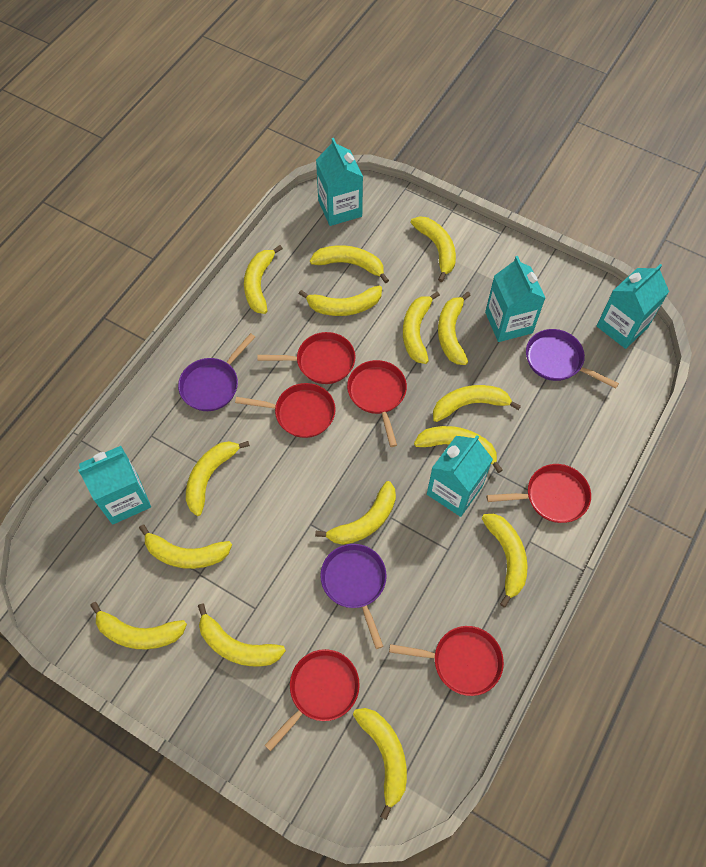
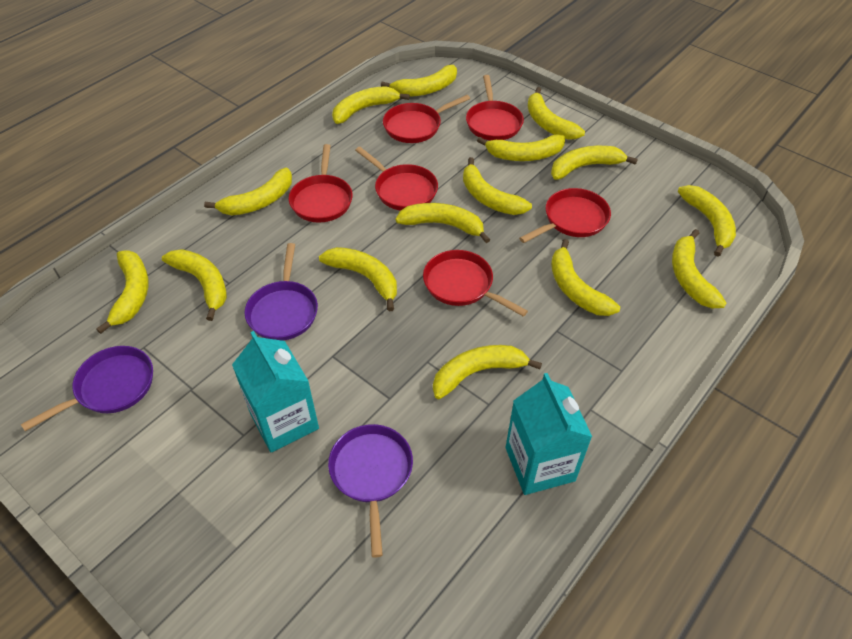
turquoise carton: 5 -> 2

